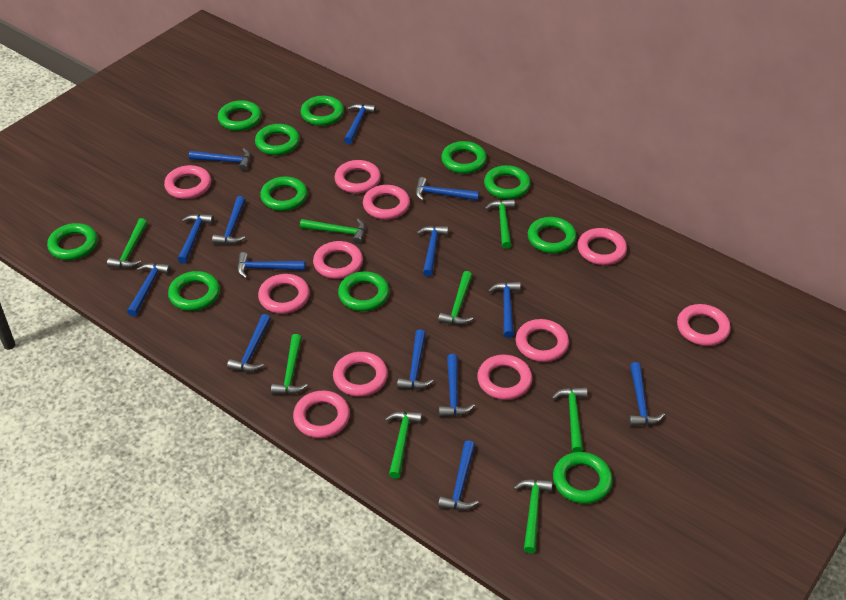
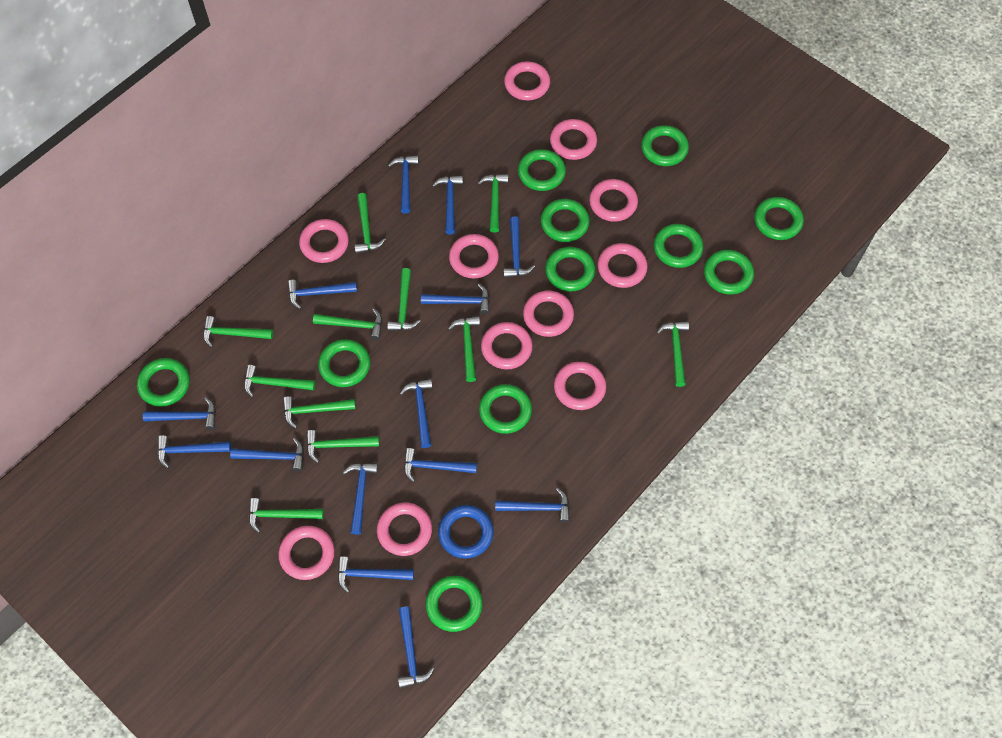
blue ring: 0 -> 1
green hammer: 8 -> 11

